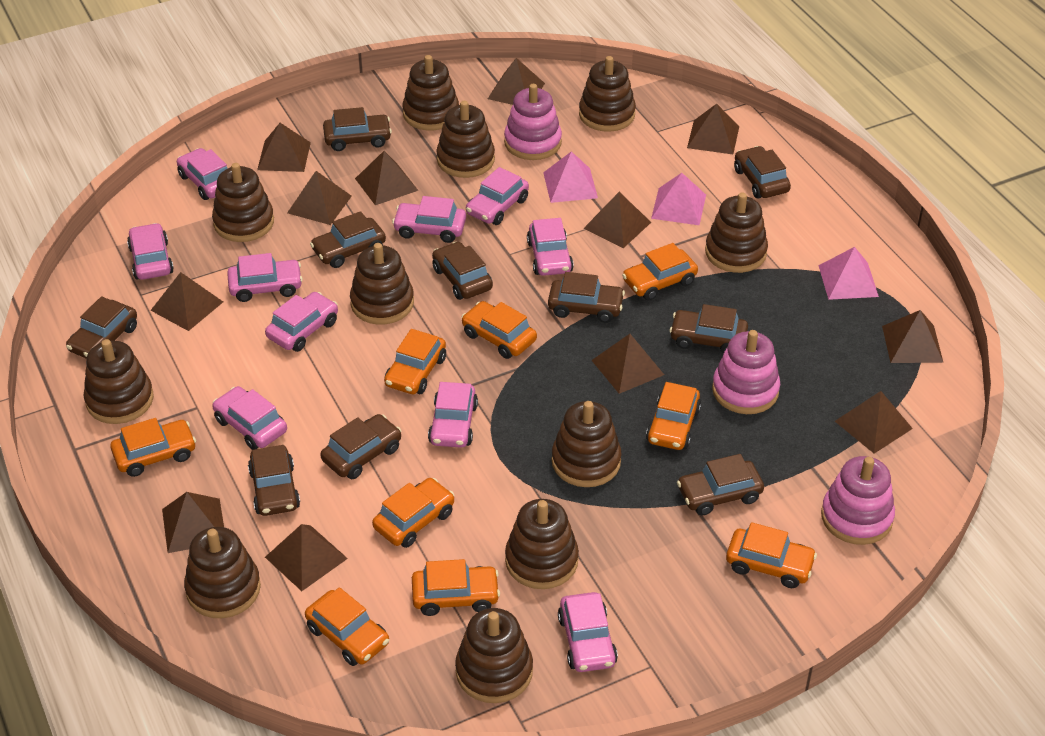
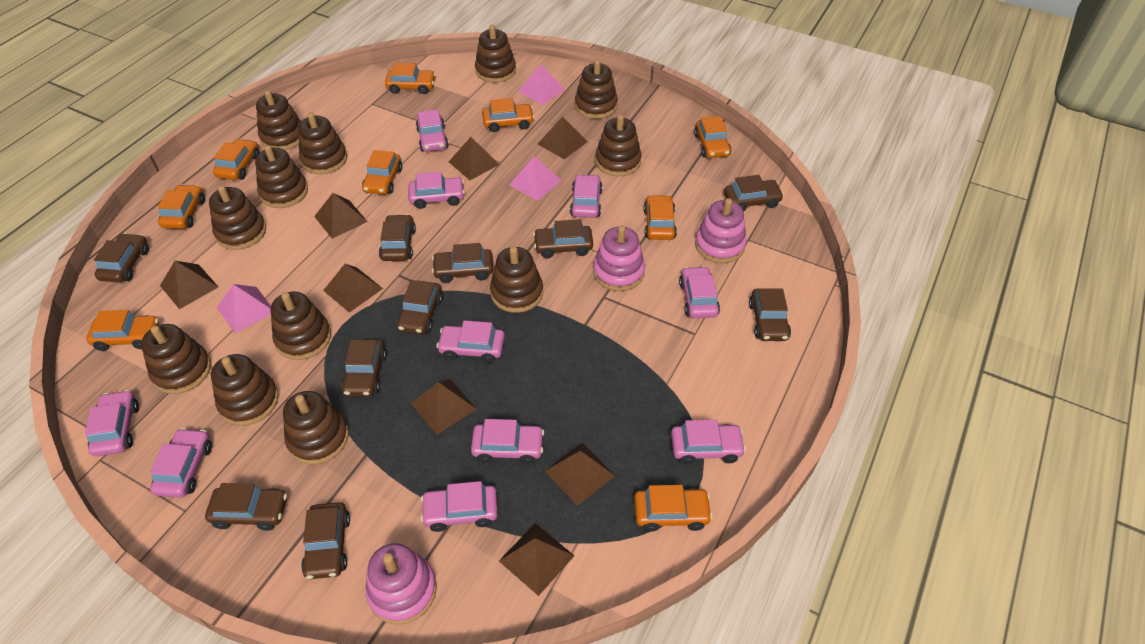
brown pyramid: 12 -> 8
brown stacking toy: 11 -> 12

